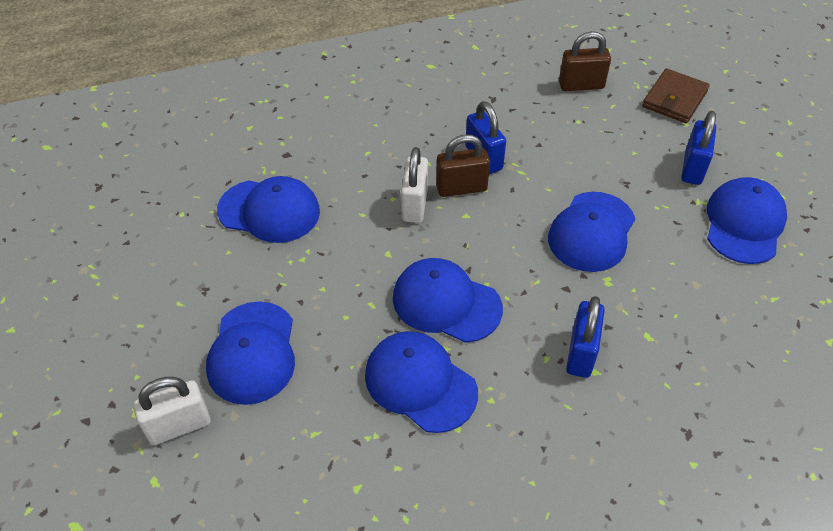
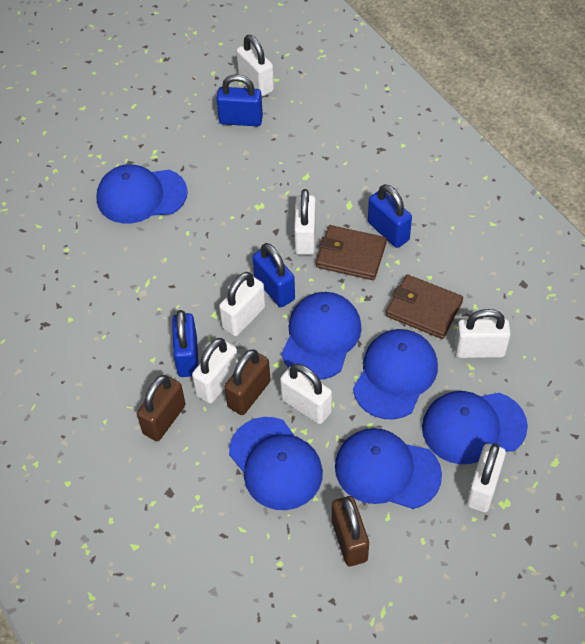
blue padlock: 3 -> 4
brown padlock: 2 -> 3
brown wallet: 1 -> 2
white padlock: 2 -> 7

